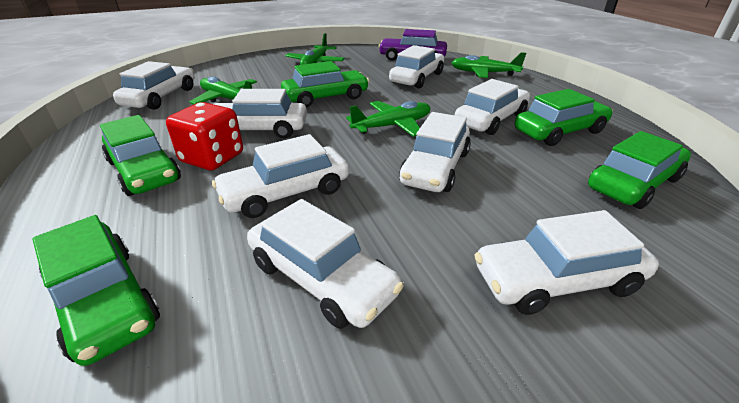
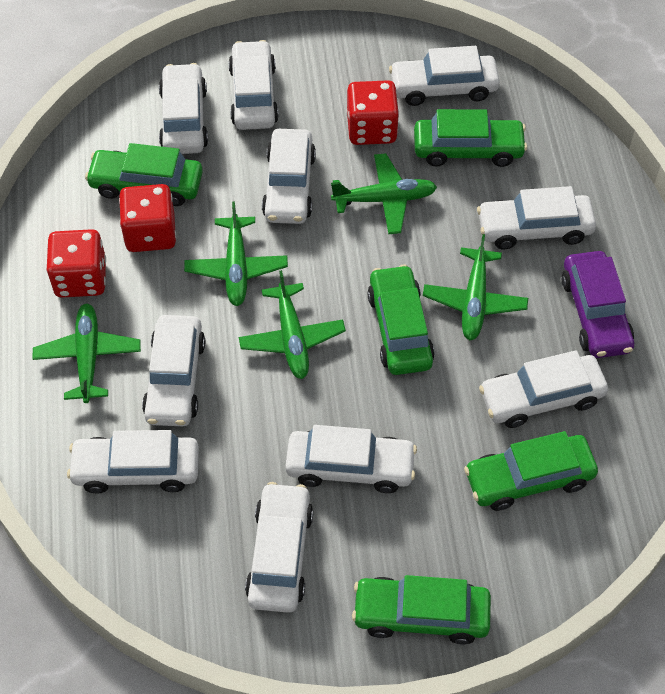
green plane: 4 -> 5
red dice: 1 -> 3
white car: 8 -> 10

